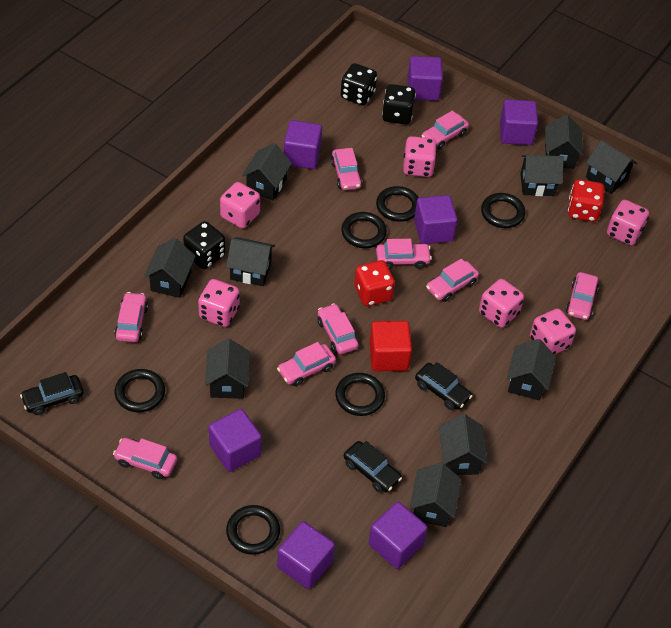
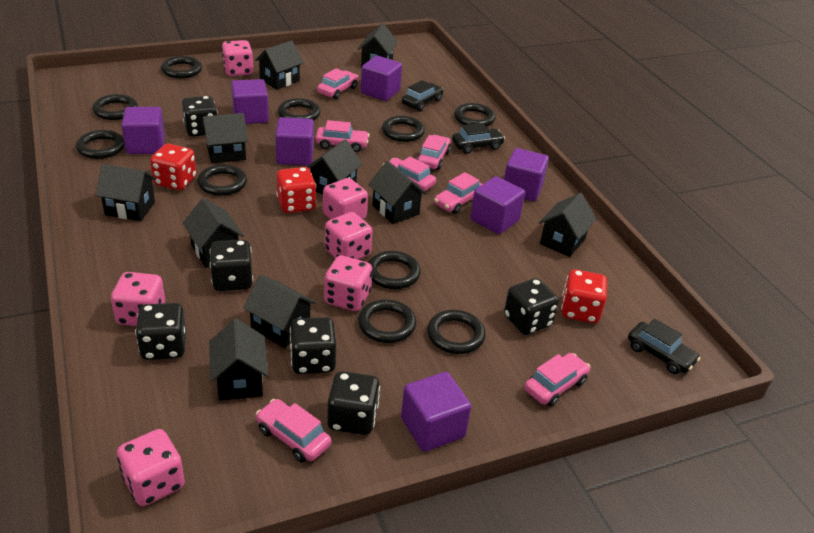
black dice: 3 -> 6
black ring: 6 -> 10
pink car: 9 -> 7
red cube: 1 -> 0
red dice: 2 -> 3

